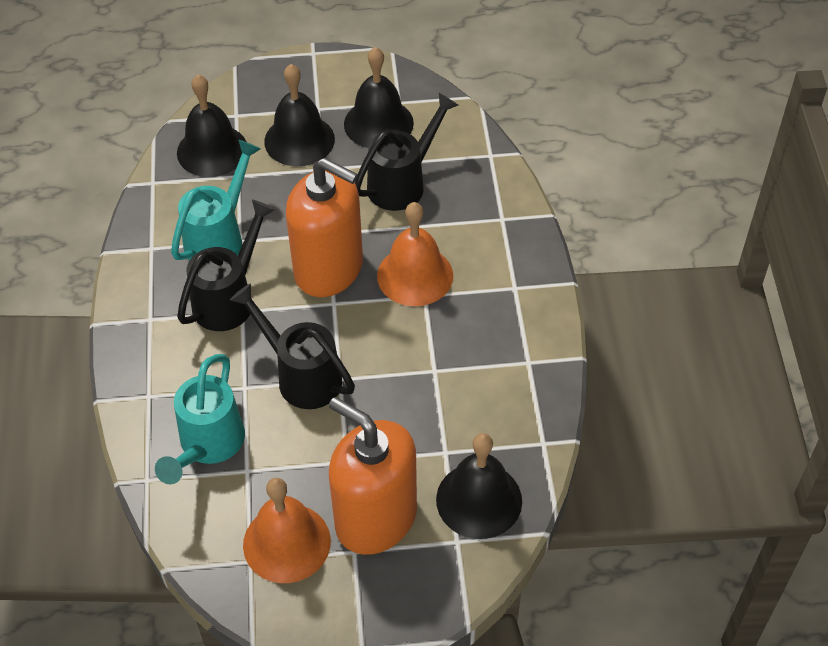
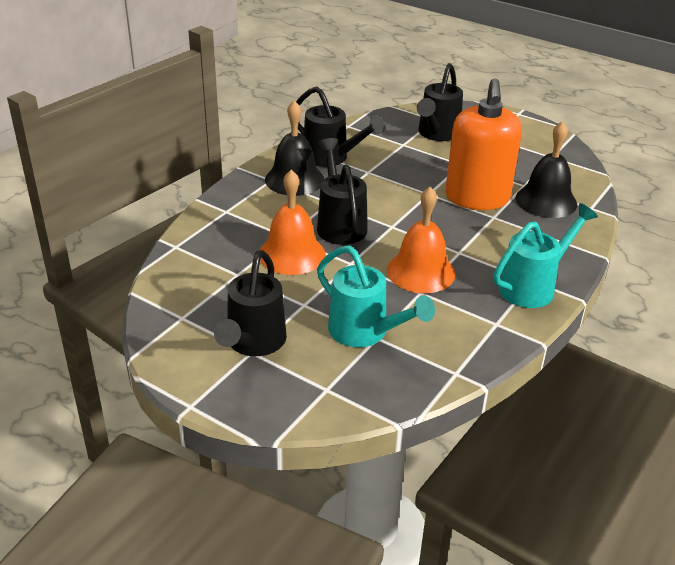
black bell: 4 -> 2
black watering can: 3 -> 4
orange soap dispenser: 2 -> 1

